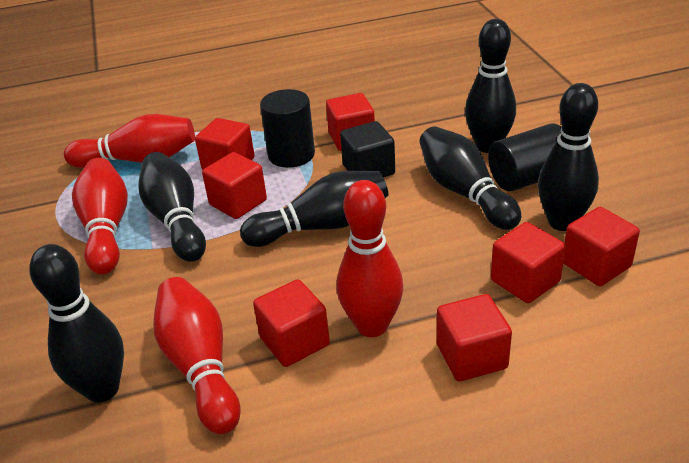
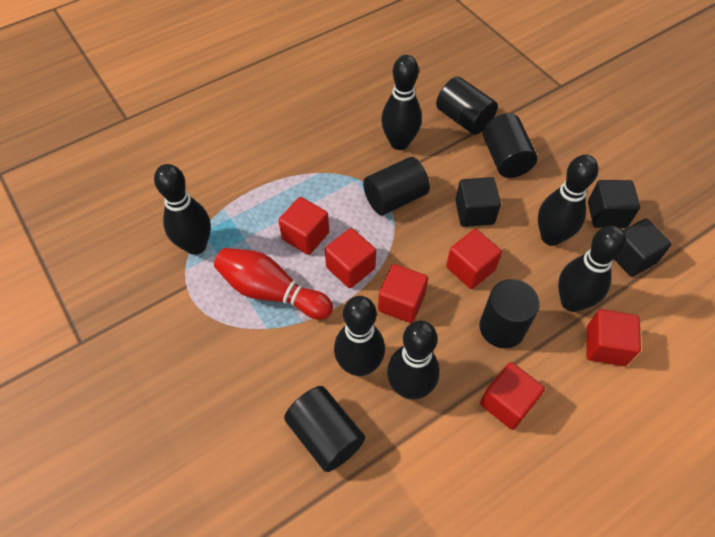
black cube: 1 -> 3
black cylinder: 2 -> 5
red bowling pin: 4 -> 1
red cube: 7 -> 6

